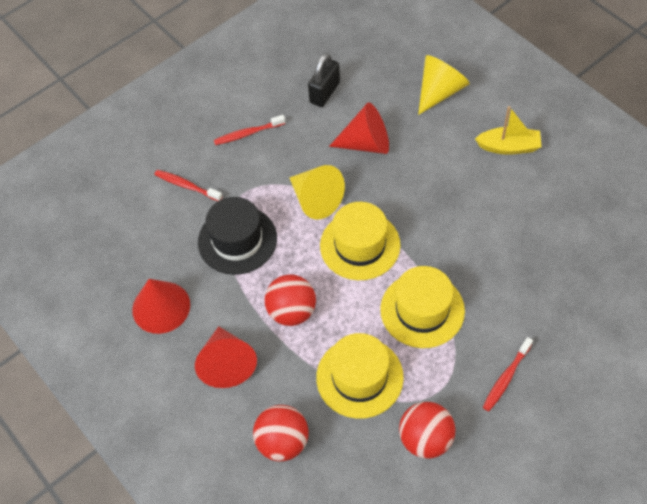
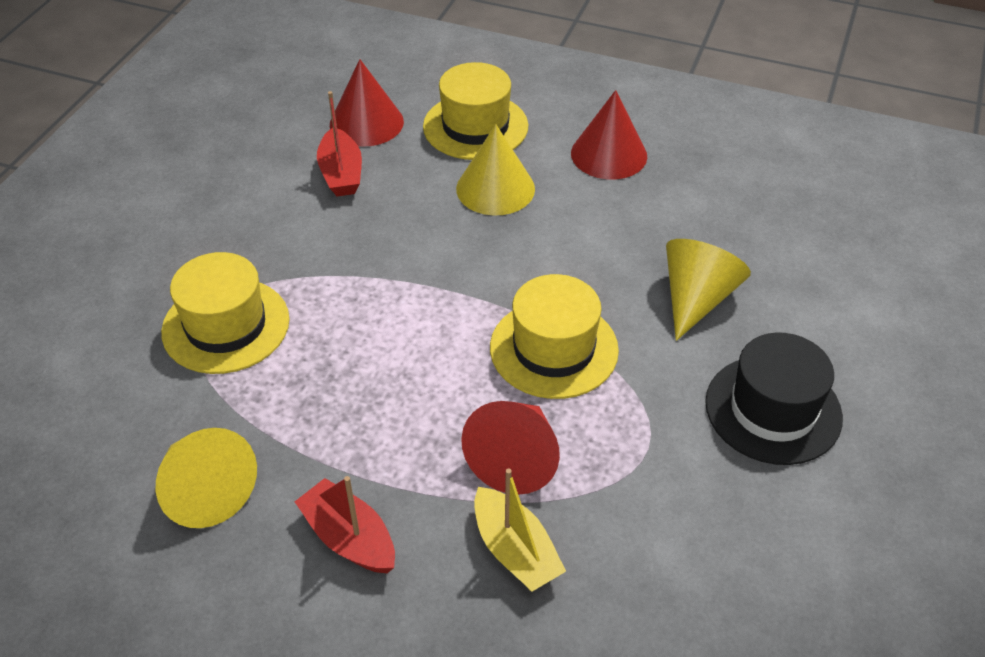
black padlock: 1 -> 0
red ball: 3 -> 0
red boat: 0 -> 2
red toothbrush: 3 -> 0
yellow cone: 2 -> 3

